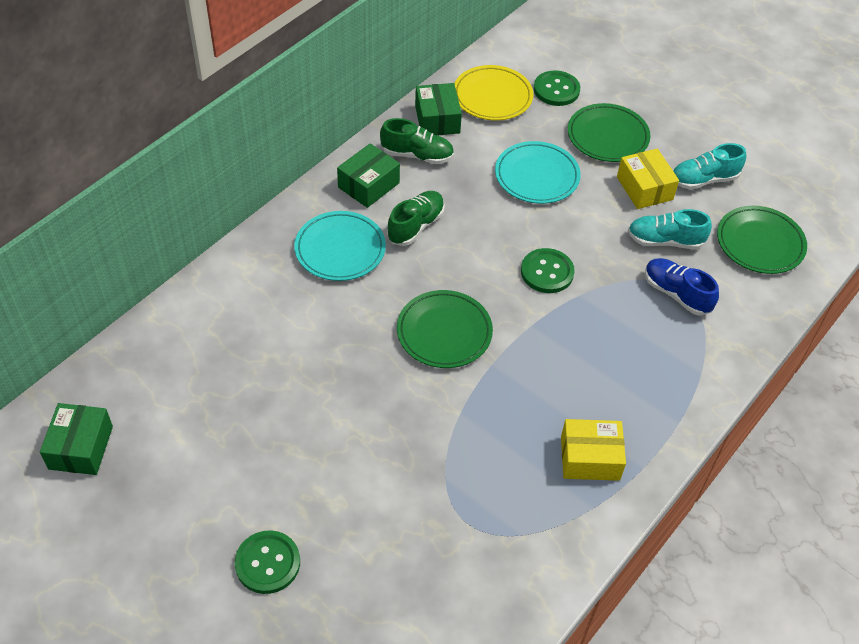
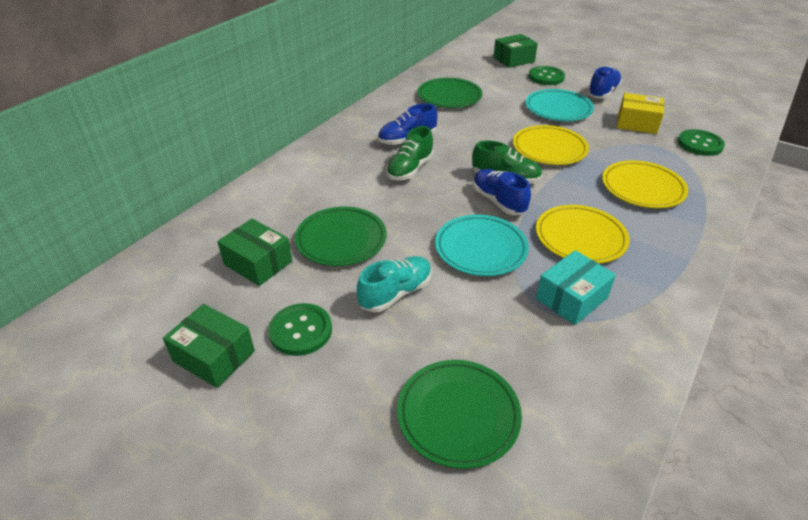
blue shoe: 1 -> 3
turquoise box: 0 -> 1
turquoise shoe: 2 -> 1
yellow box: 2 -> 1
yellow plate: 1 -> 3

